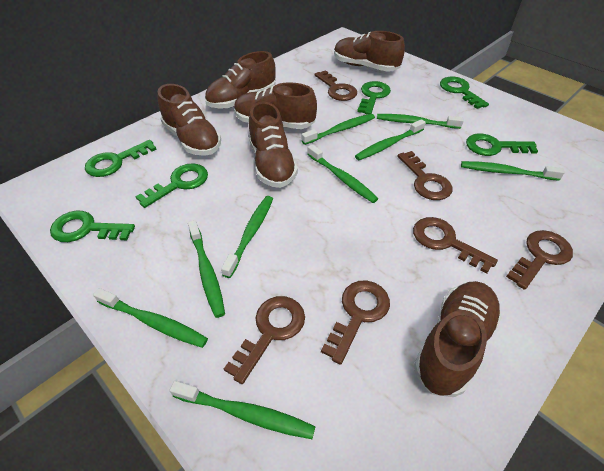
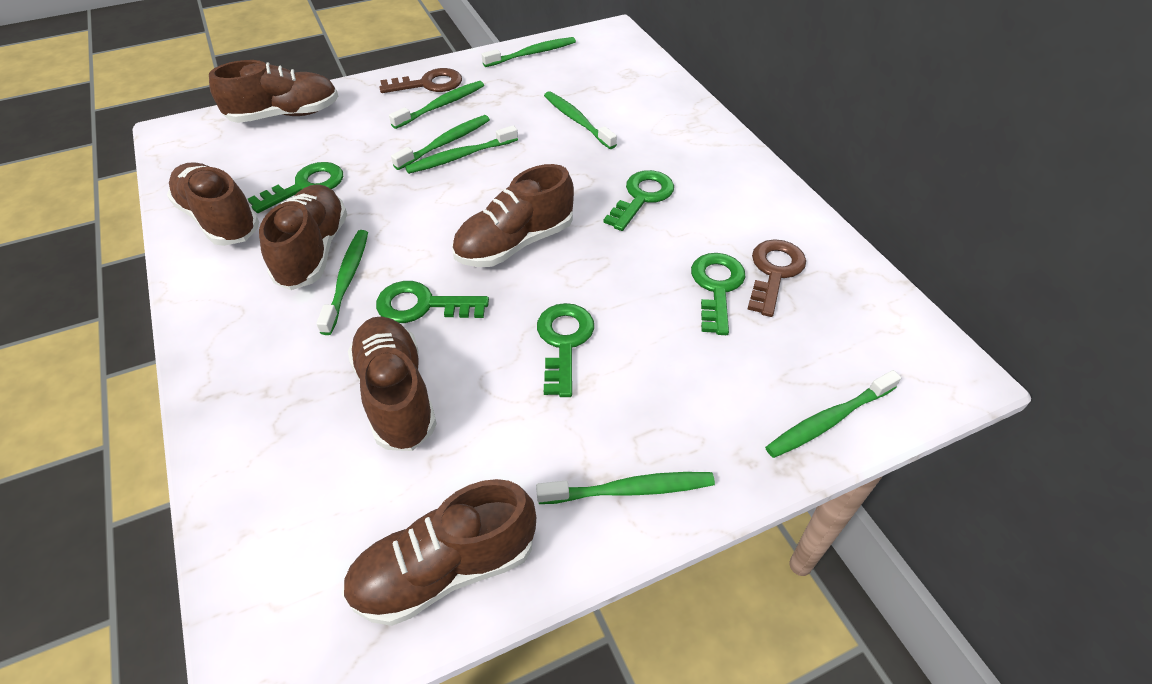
brown key: 6 -> 2
green key: 6 -> 5
green toothbrush: 9 -> 8

